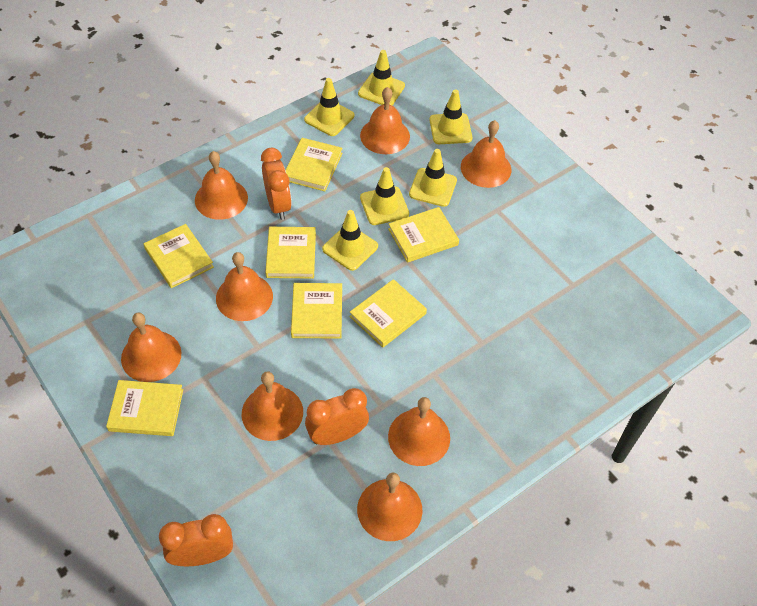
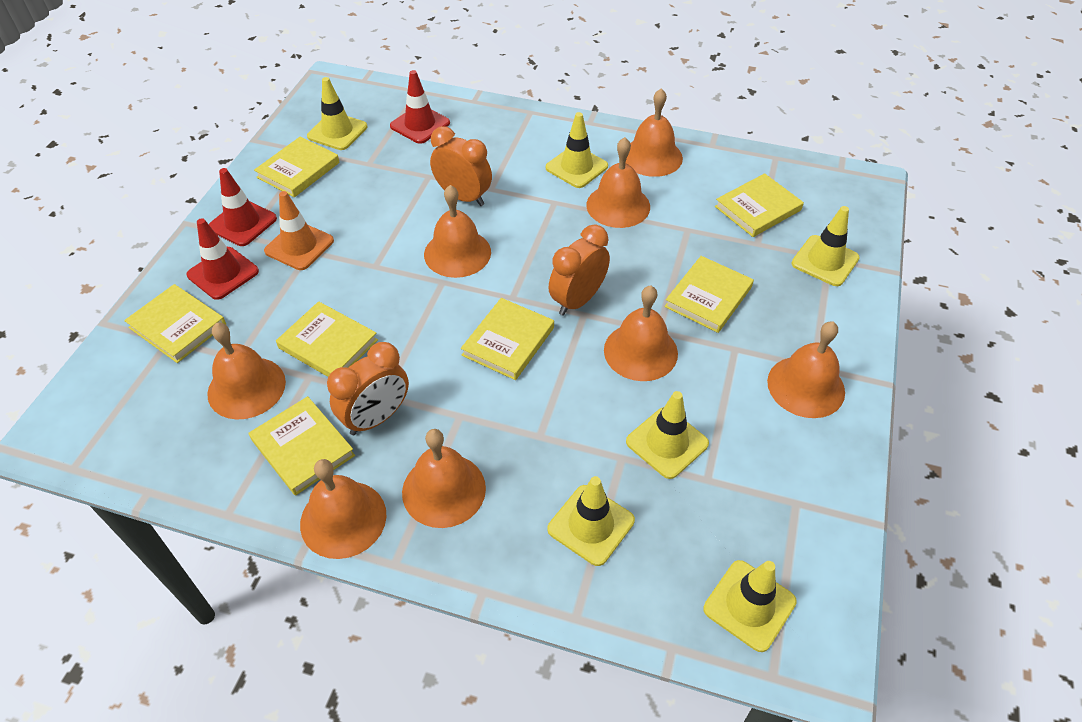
orange traffic cone: 0 -> 1
red traffic cone: 0 -> 3

